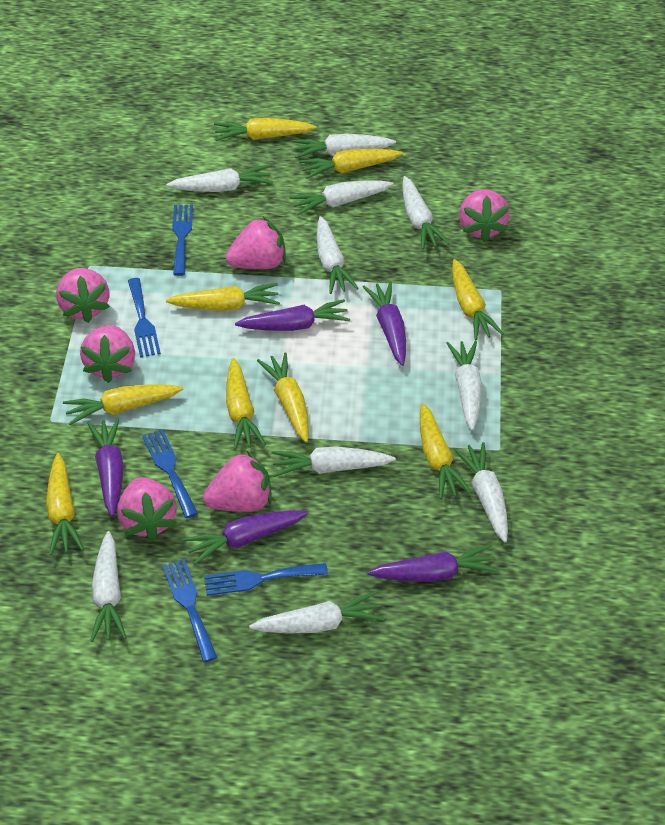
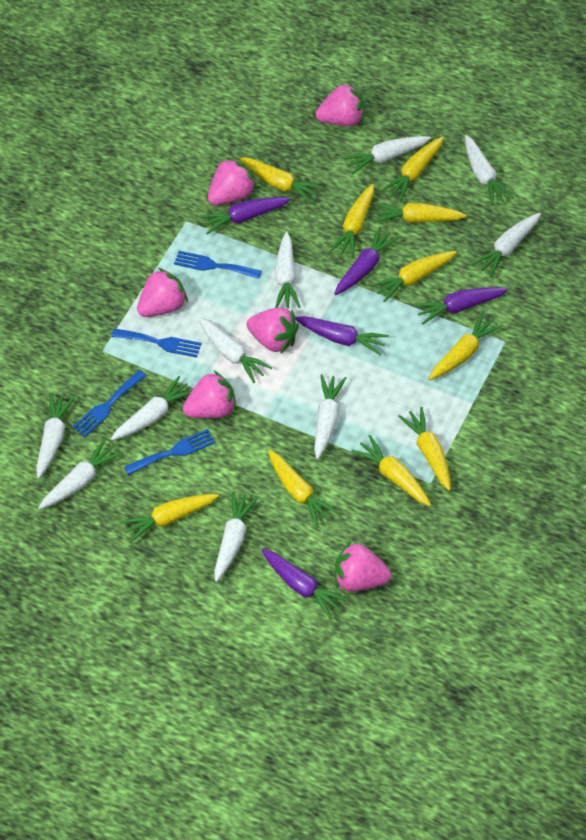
blue fork: 5 -> 4
yellow carrot: 9 -> 10

